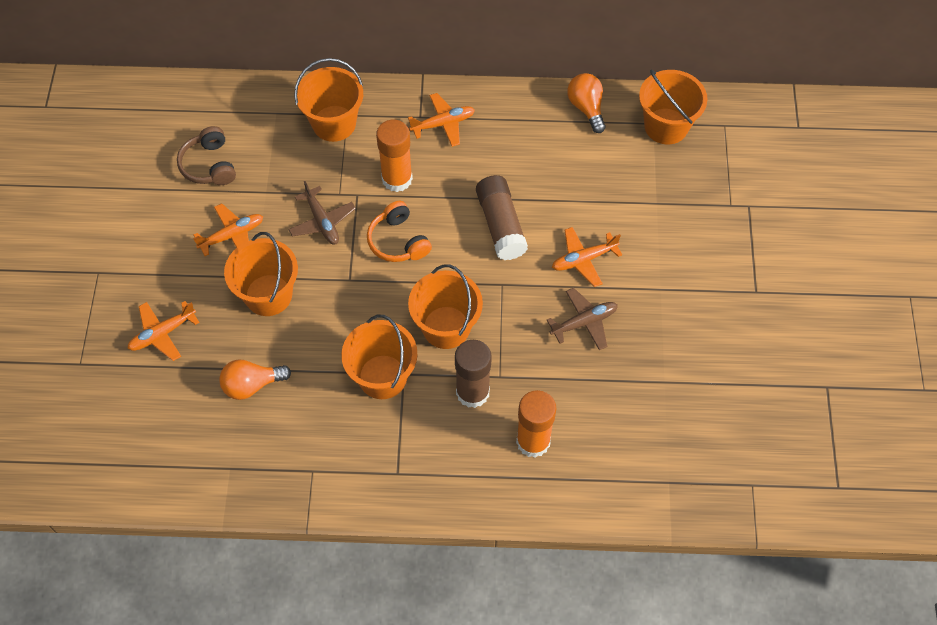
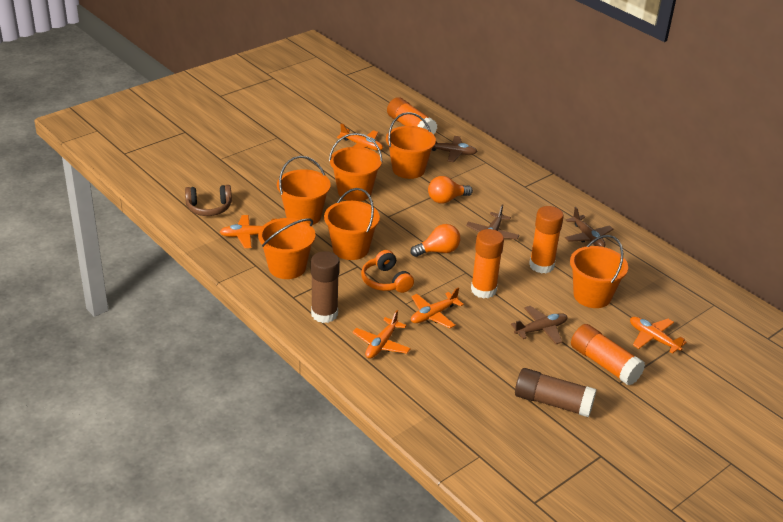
brown plane: 2 -> 4
orange bucket: 5 -> 6
orange glue stick: 2 -> 4
orange plane: 4 -> 5

